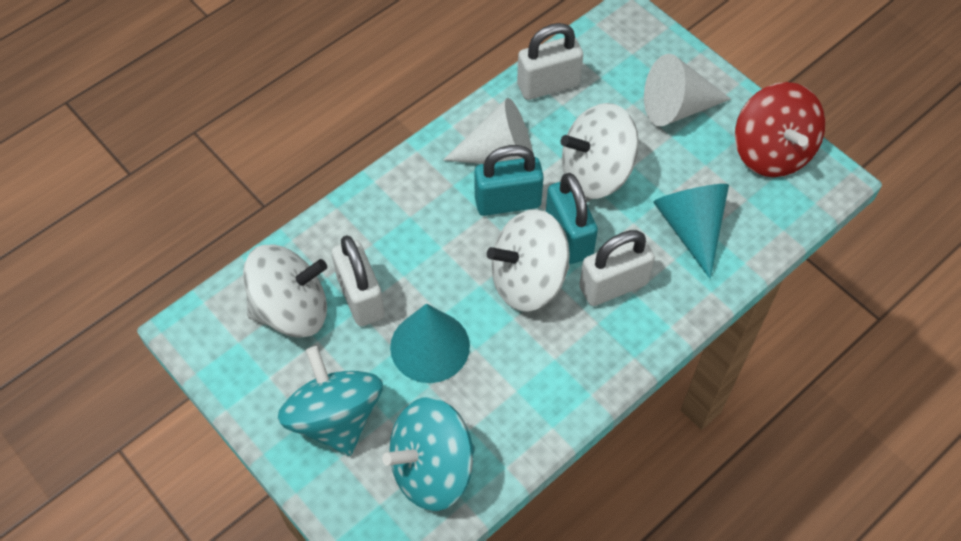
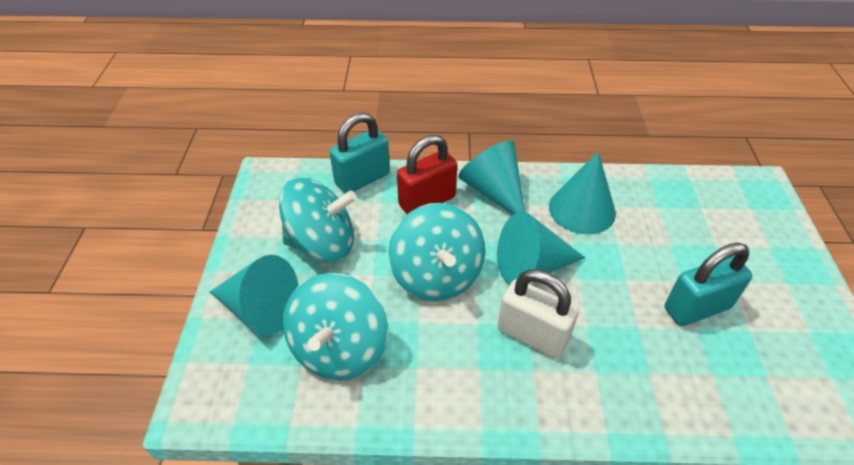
red padlock: 0 -> 1
red spinning top: 1 -> 0
turquoise cone: 2 -> 4
turquoise spinning top: 2 -> 3
white cone: 2 -> 0
white padlock: 3 -> 1
white spinning top: 3 -> 0

